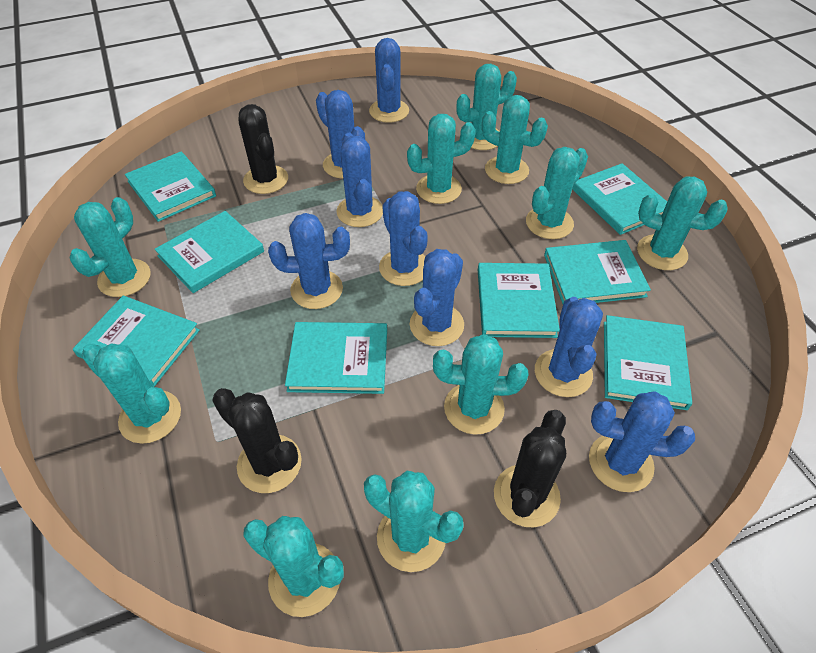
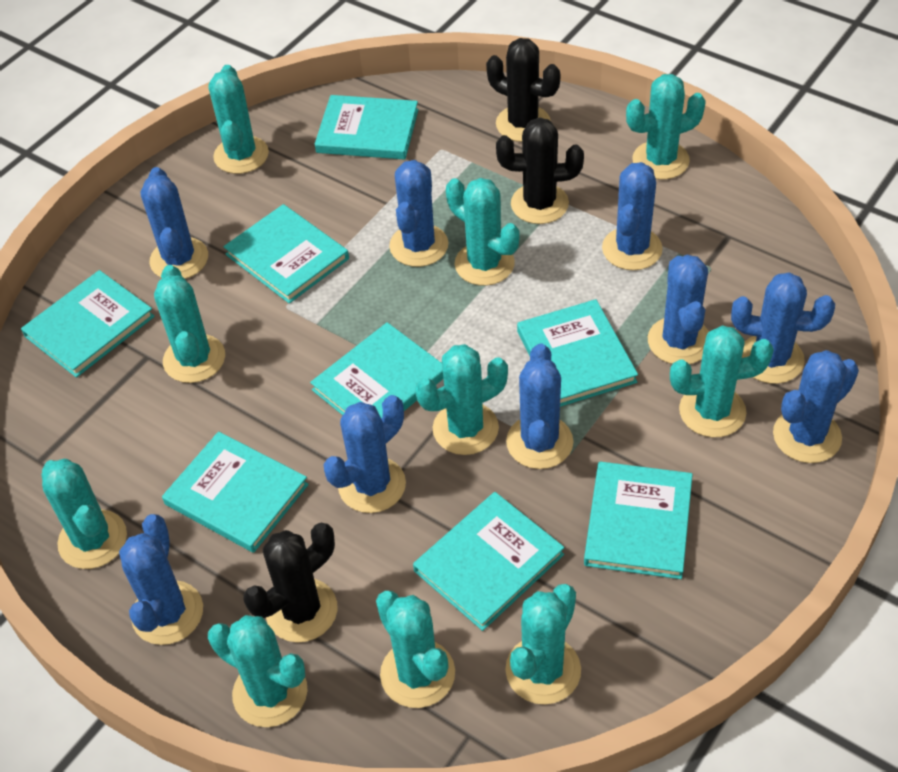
blue cactus: 8 -> 9

